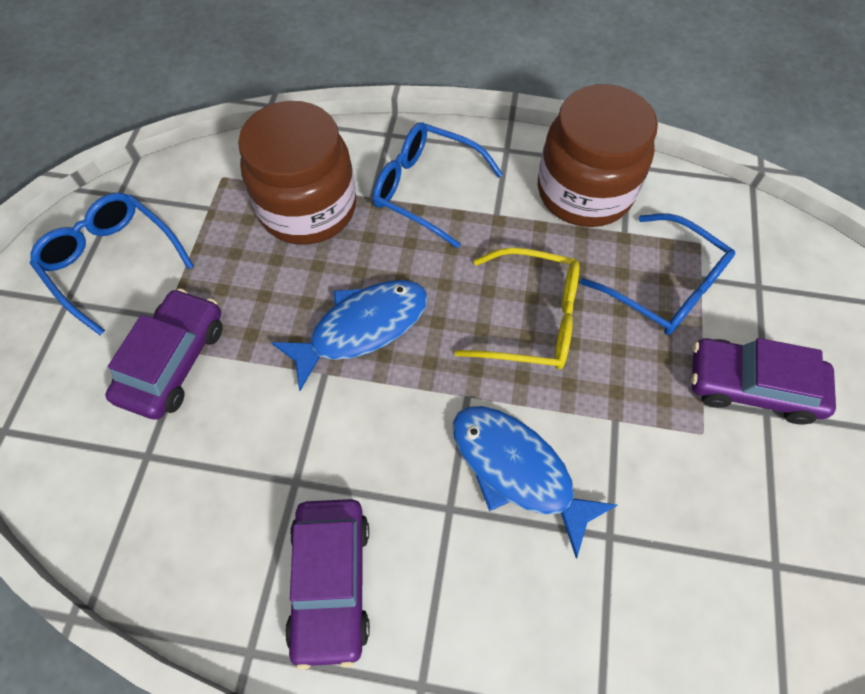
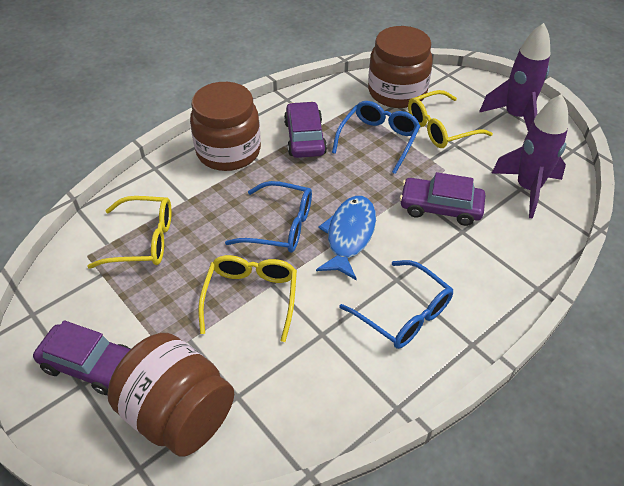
blue fish: 2 -> 1
brown jar: 2 -> 3
purple rocket: 0 -> 2
yellow glasses: 1 -> 3

